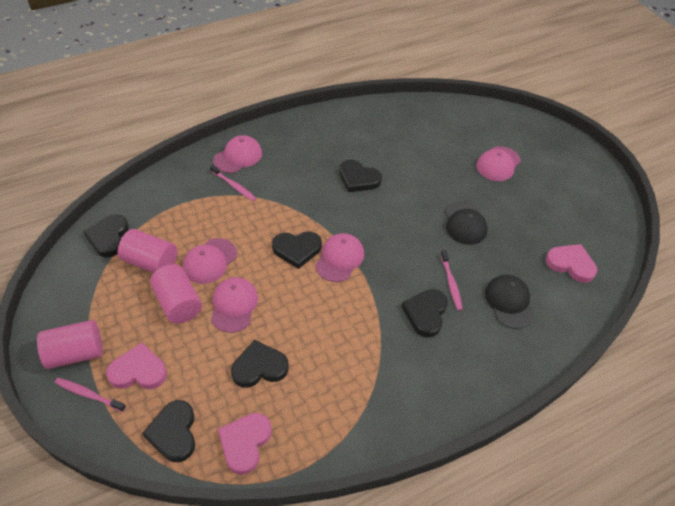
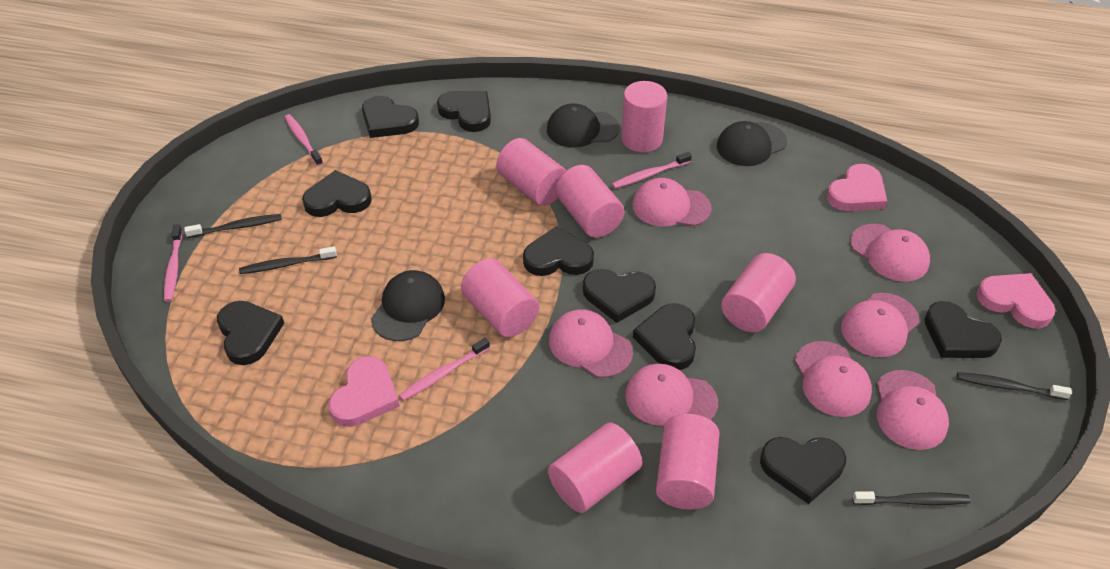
black cap: 2 -> 3
black heart: 6 -> 9
black toothbrush: 0 -> 4
pink cap: 5 -> 7
pink cylinder: 3 -> 7
pink toothbrush: 3 -> 4

